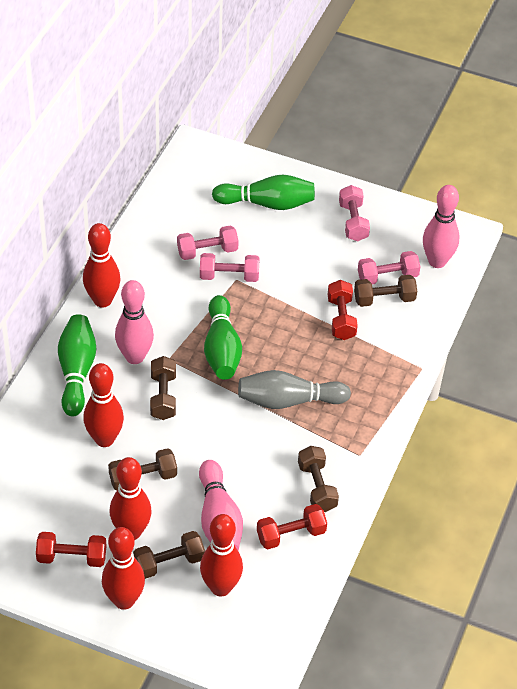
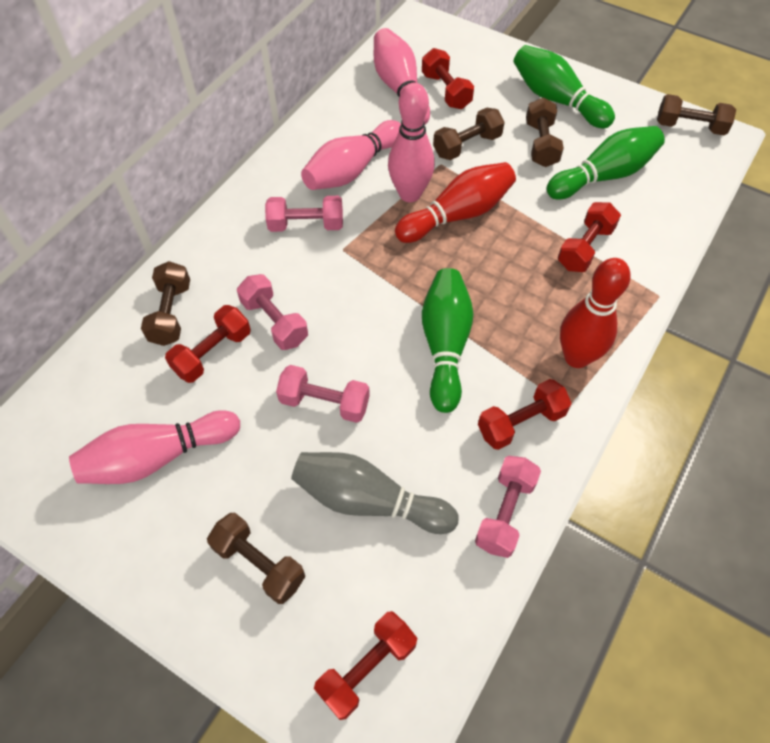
pink bowling pin: 3 -> 4
red bowling pin: 5 -> 2
red dumbbell: 3 -> 5

